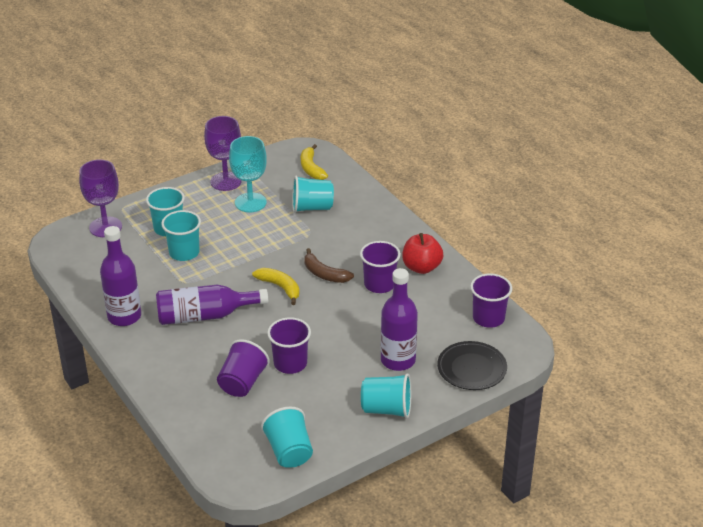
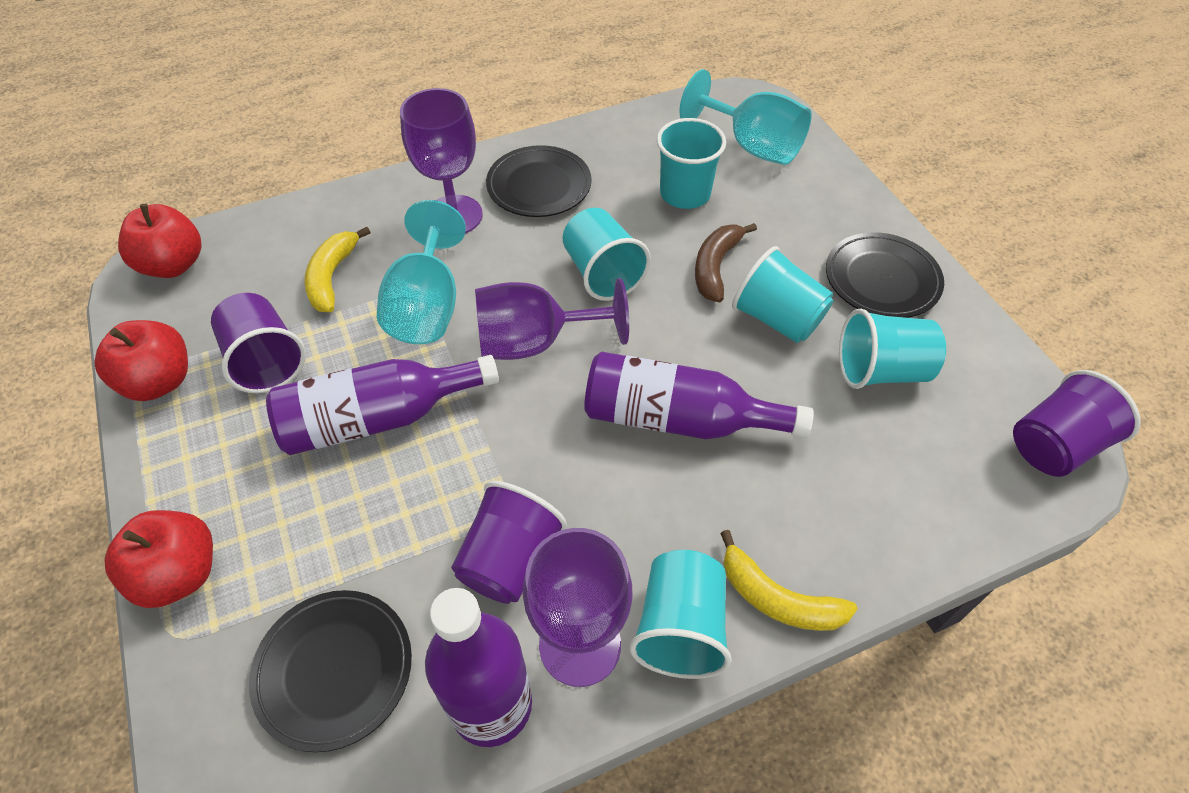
black plate: 1 -> 3
purple cup: 4 -> 3
purple goblet: 2 -> 3
red apple: 1 -> 3
turquoise goblet: 1 -> 2

